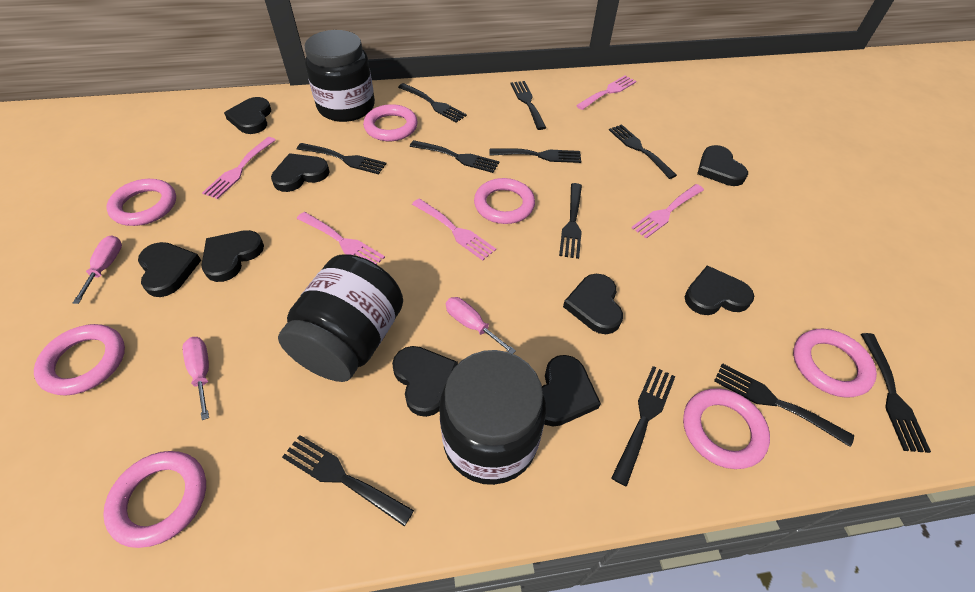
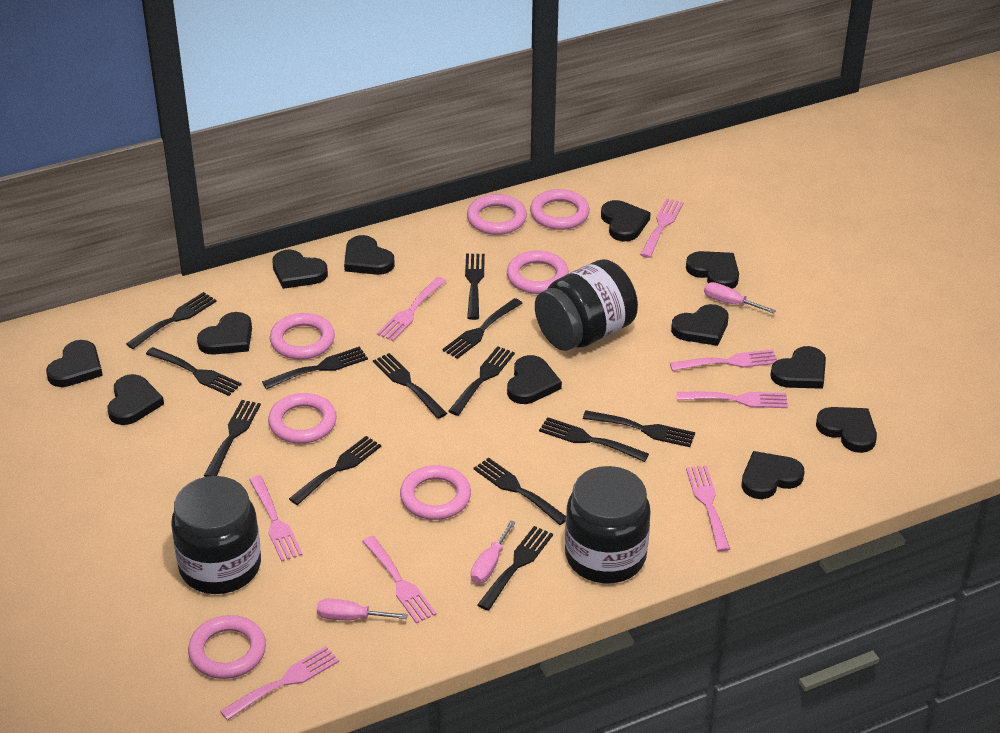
black fork: 11 -> 13
black heart: 9 -> 12
pink fork: 5 -> 8

